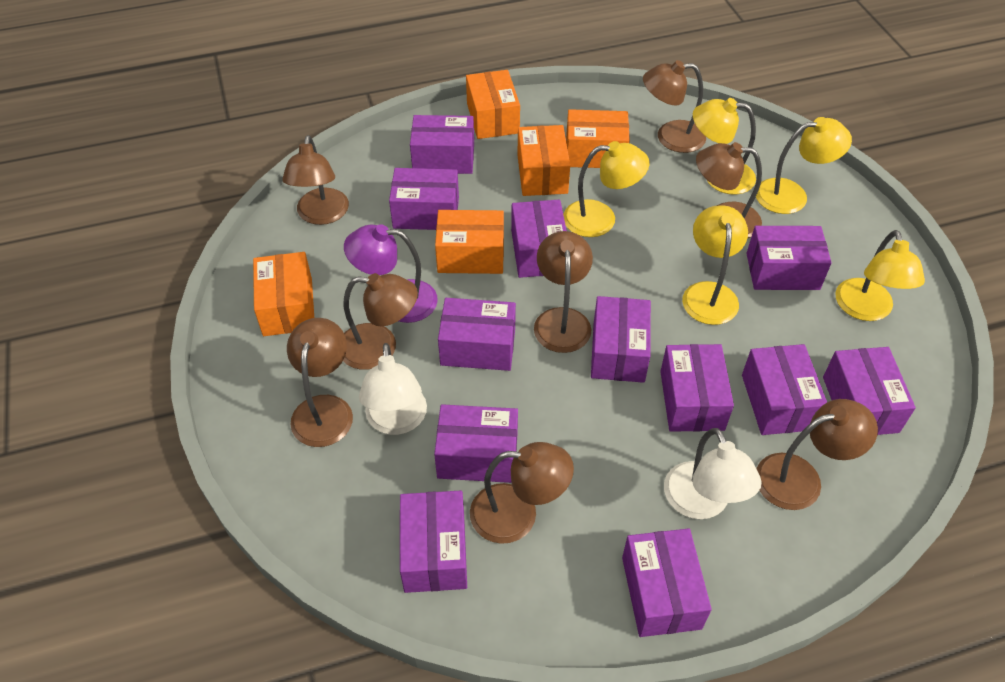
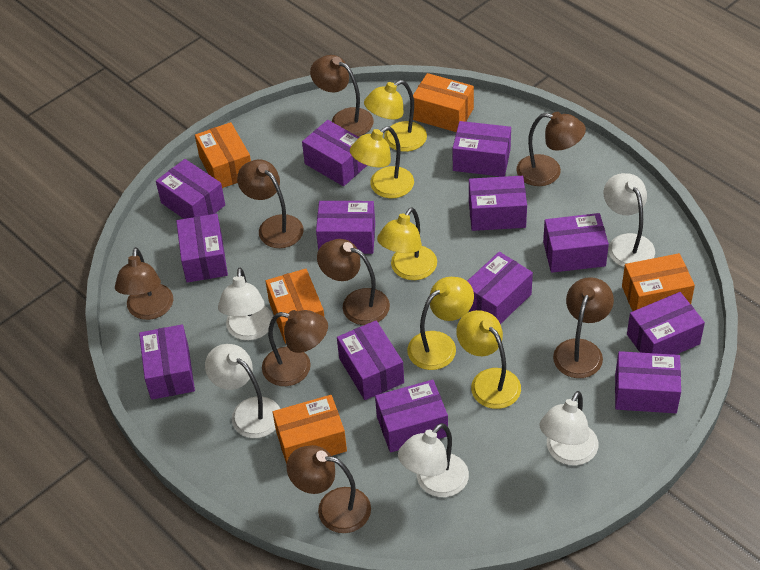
purple box: 12 -> 13
purple lamp: 1 -> 0
white lamp: 2 -> 5

